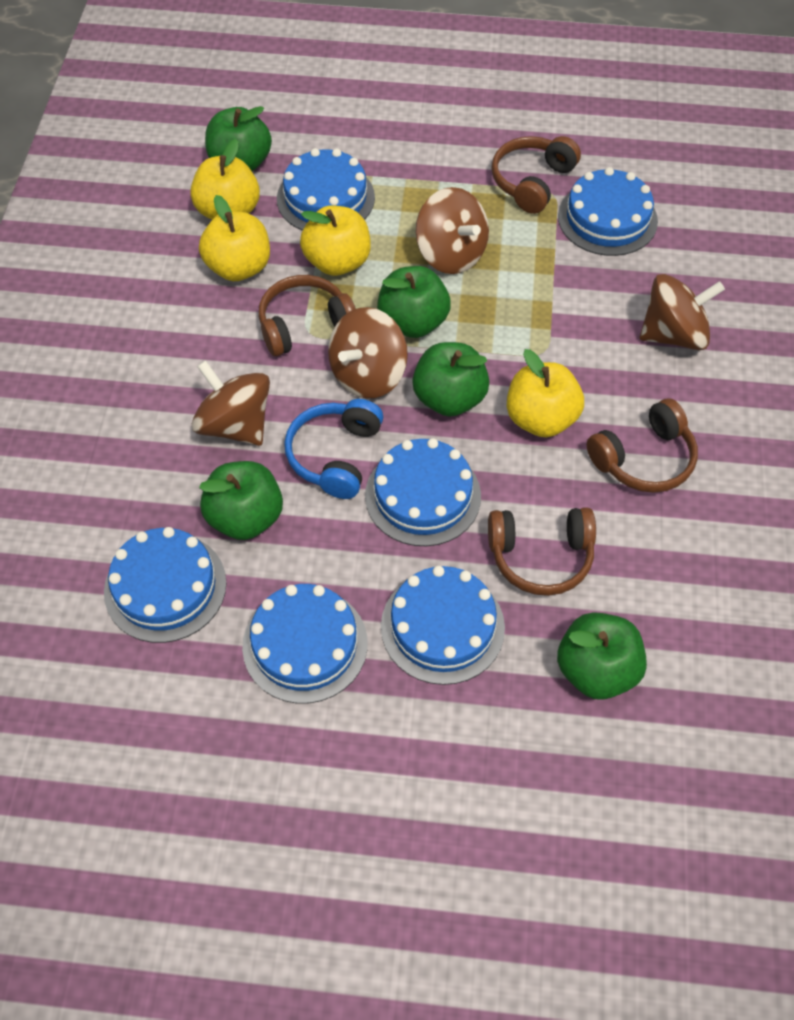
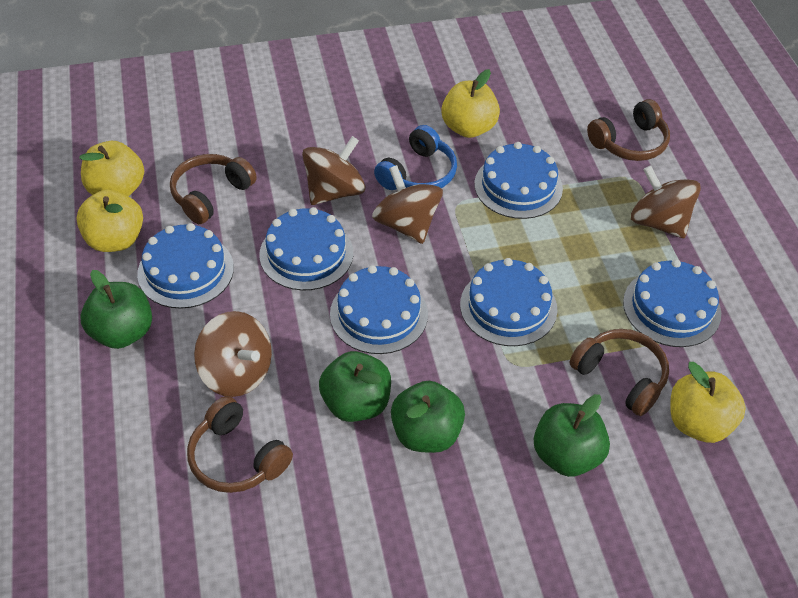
green apple: 5 -> 4

